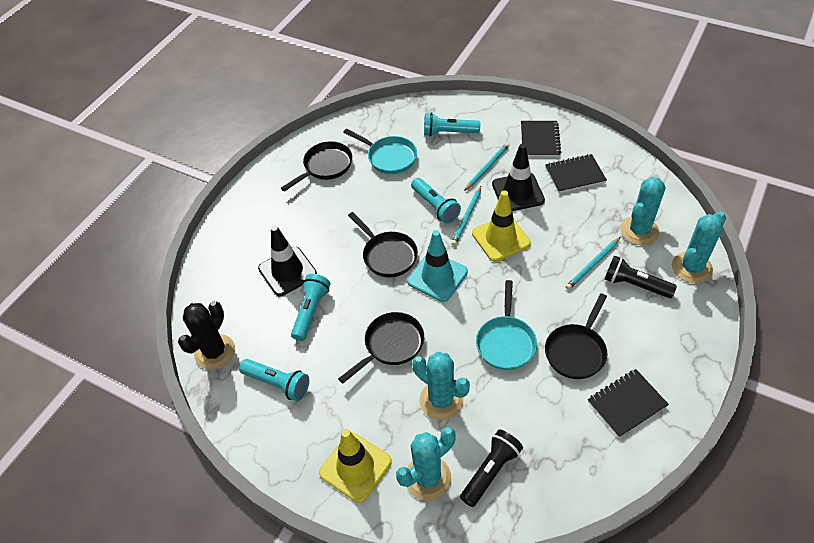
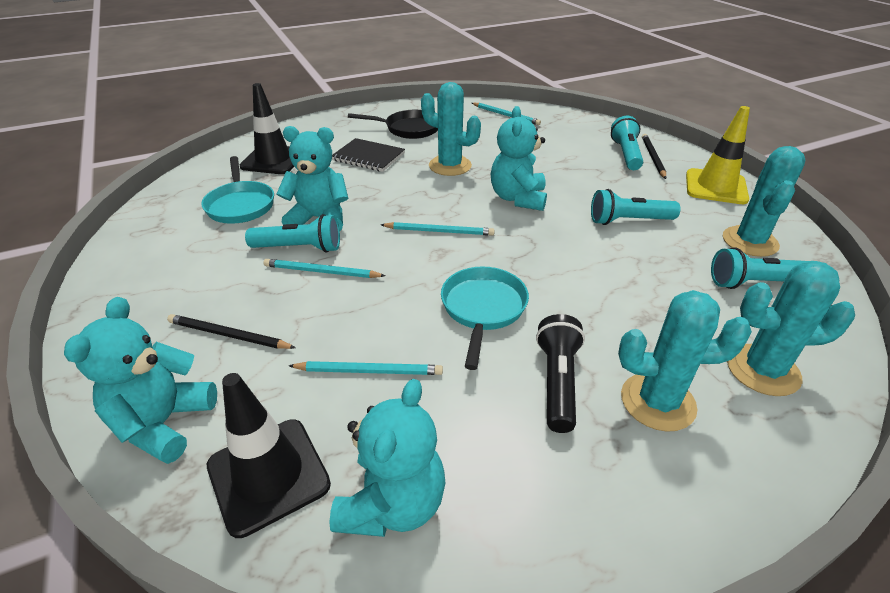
black cactus: 1 -> 0
black flashlight: 2 -> 1
black notebook: 3 -> 1
black pan: 4 -> 1
black pencil: 0 -> 2
turquoise pencil: 3 -> 4
turquoise teddy bear: 0 -> 4
turquoise traffic cone: 1 -> 0
yellow traffic cone: 2 -> 1

